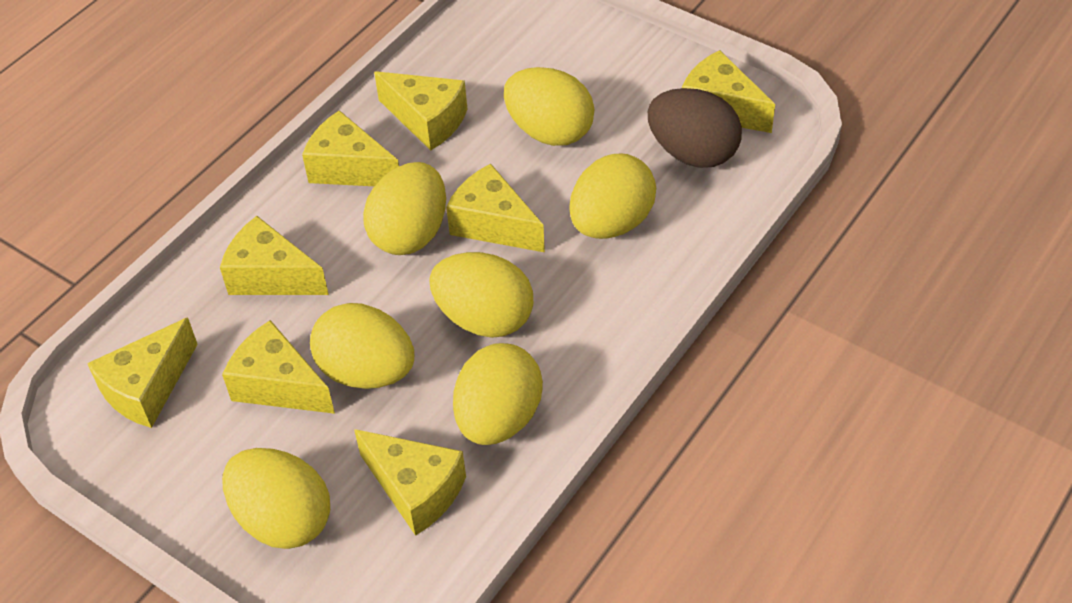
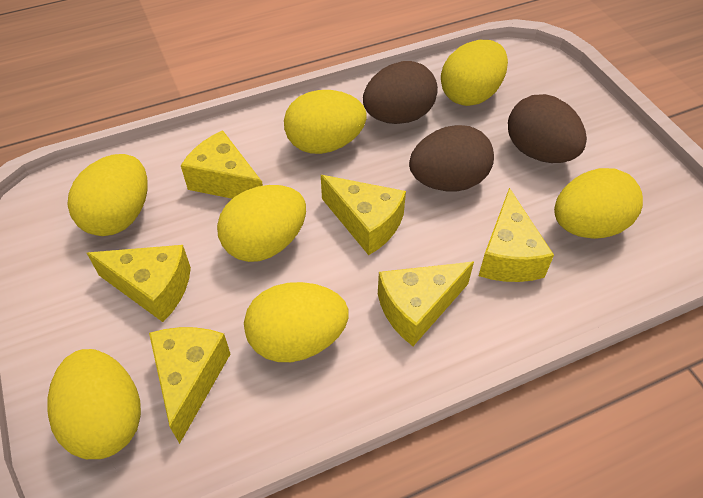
brown egg: 1 -> 3
yellow cheese: 8 -> 6

